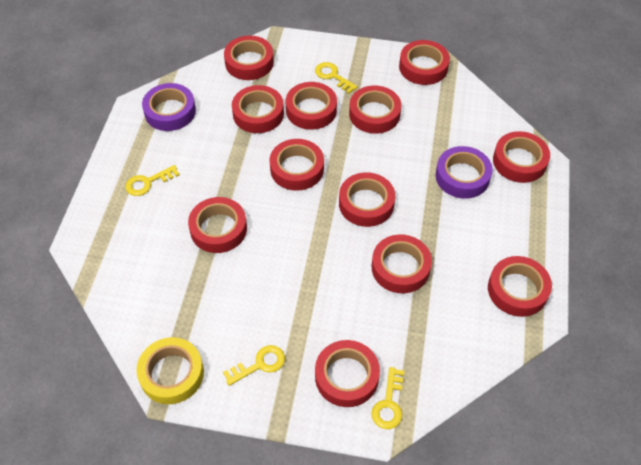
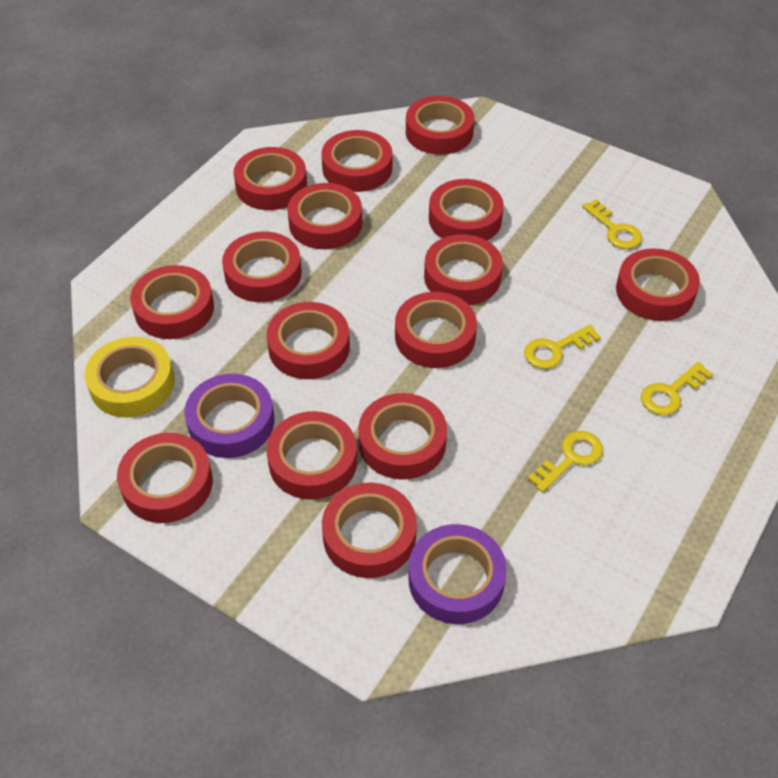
red tape: 12 -> 15

